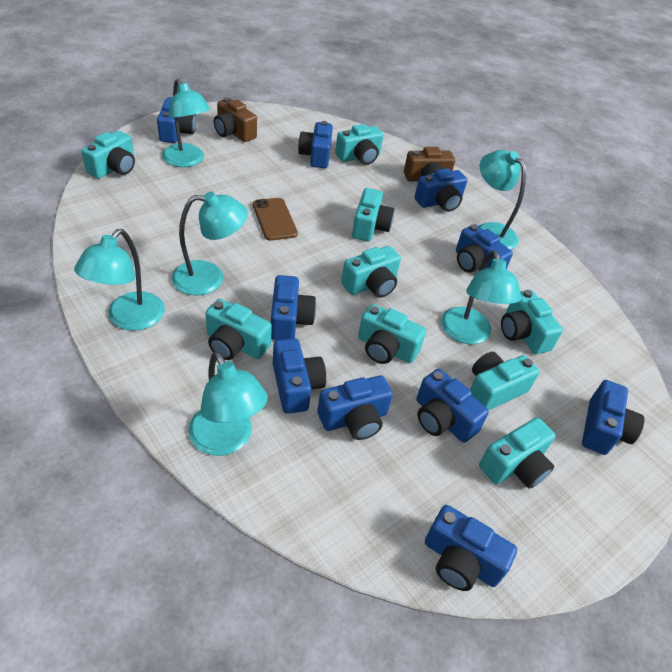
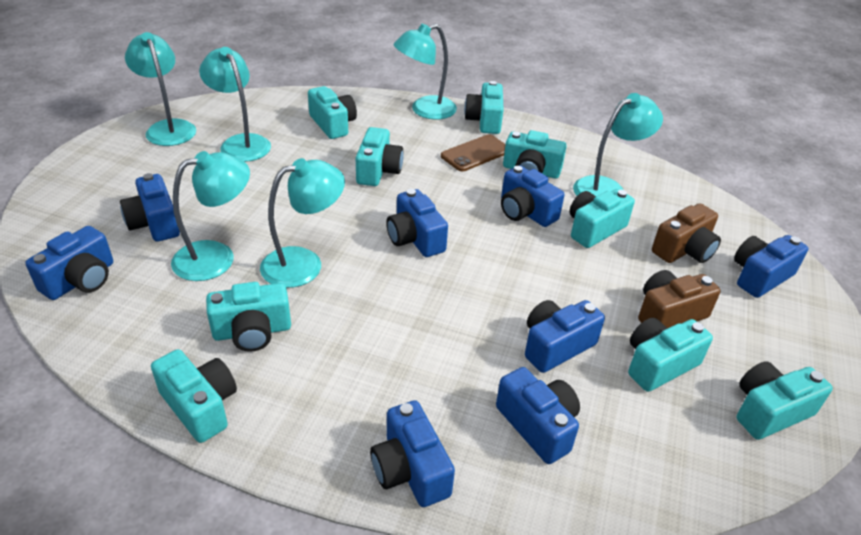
blue camera: 10 -> 8

